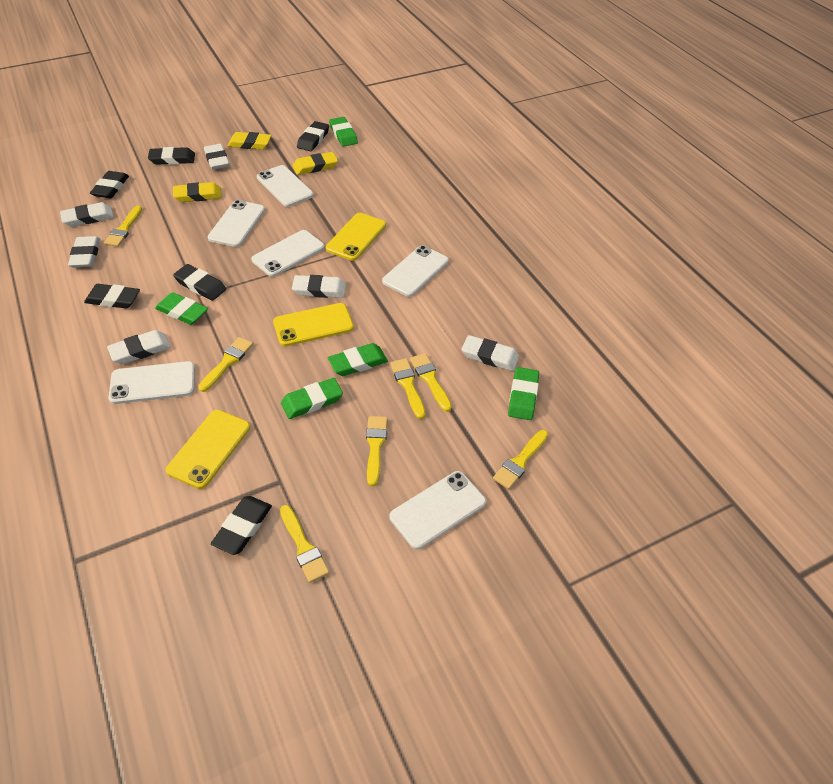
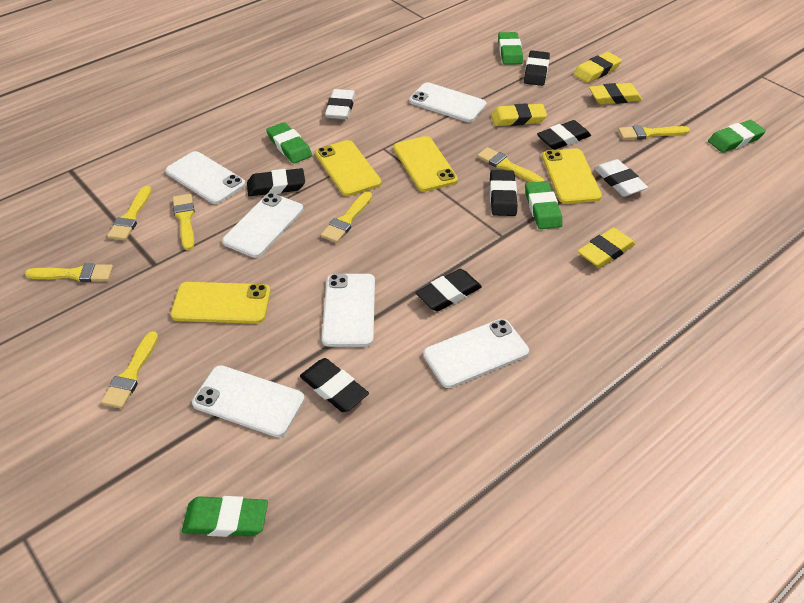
white eraser: 6 -> 2
yellow eraser: 3 -> 4
yellow phone: 3 -> 4

